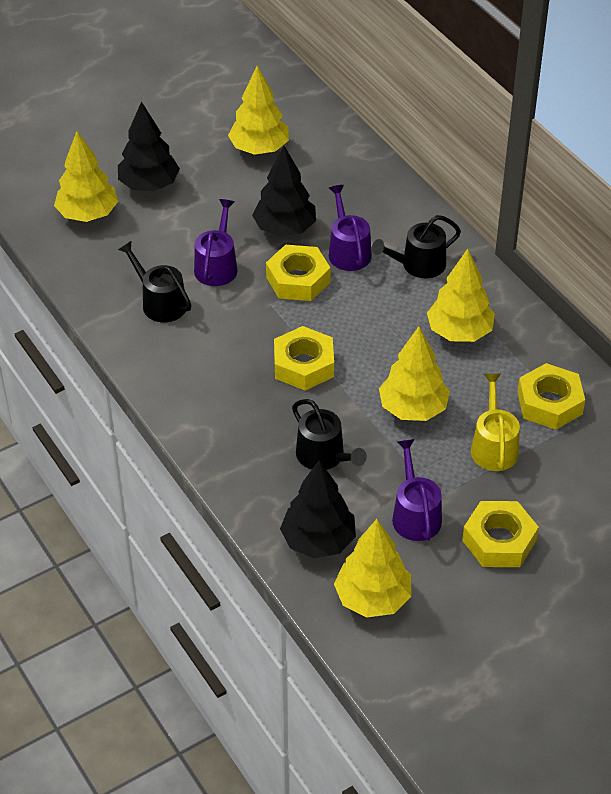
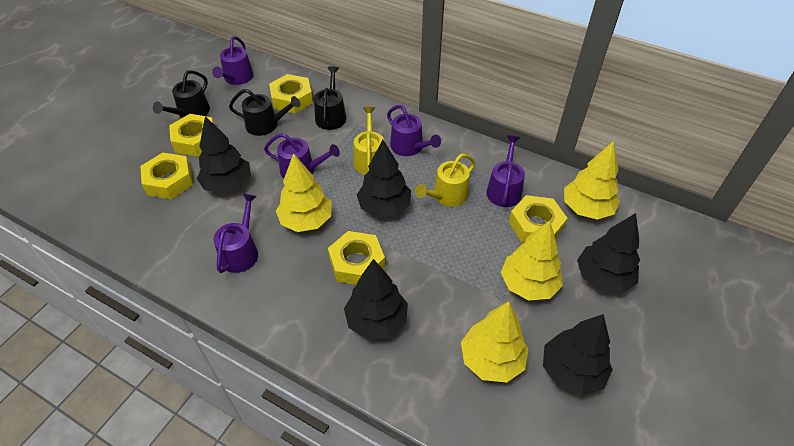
black tree: 3 -> 5
purple watering can: 3 -> 5
yellow nut: 4 -> 5
yellow tree: 5 -> 4
yellow watering can: 1 -> 2

